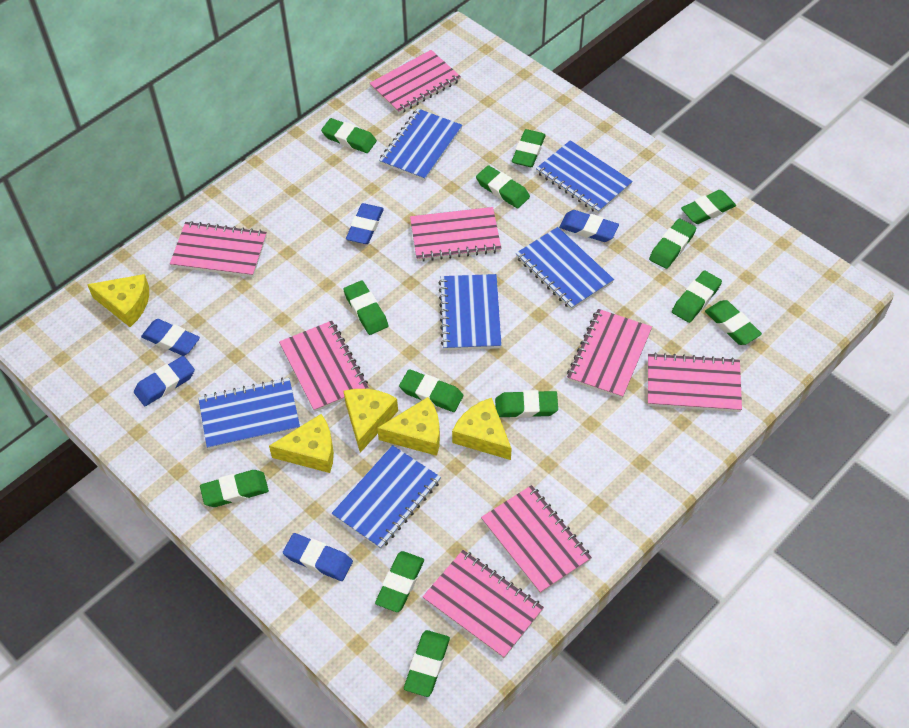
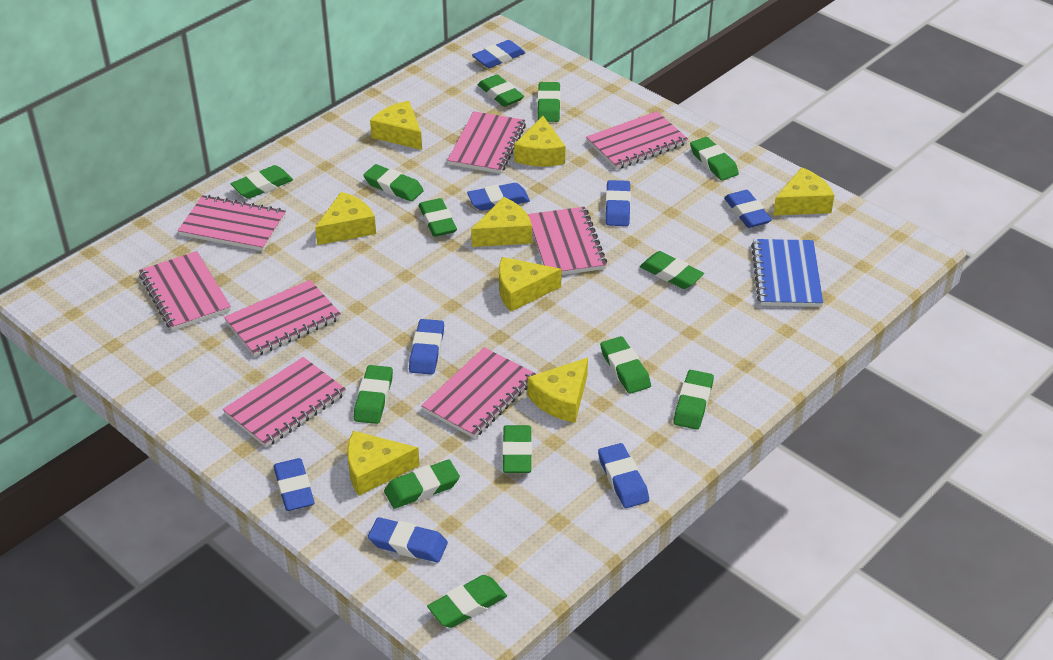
blue eraser: 5 -> 8
blue notebook: 6 -> 1
yellow cheese: 5 -> 8

